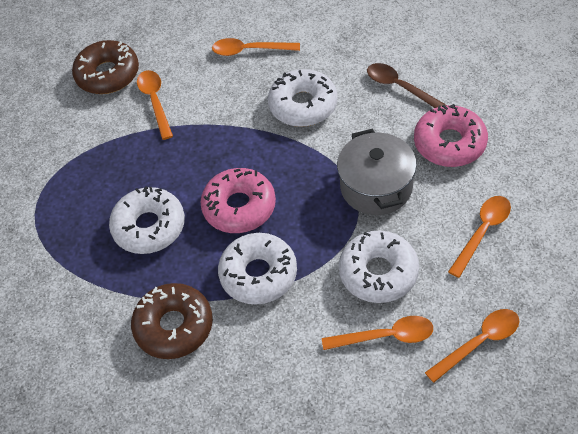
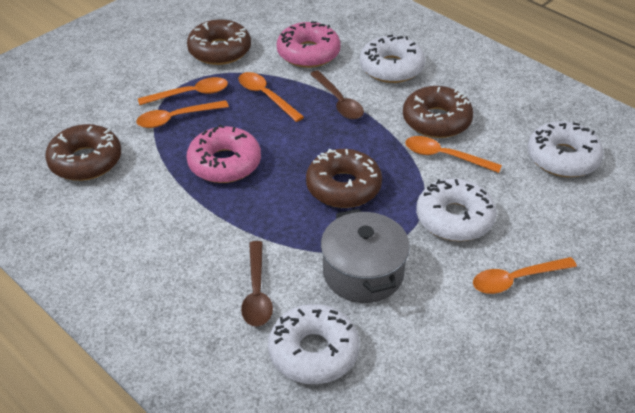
brown donut: 2 -> 4
brown spoon: 1 -> 2

